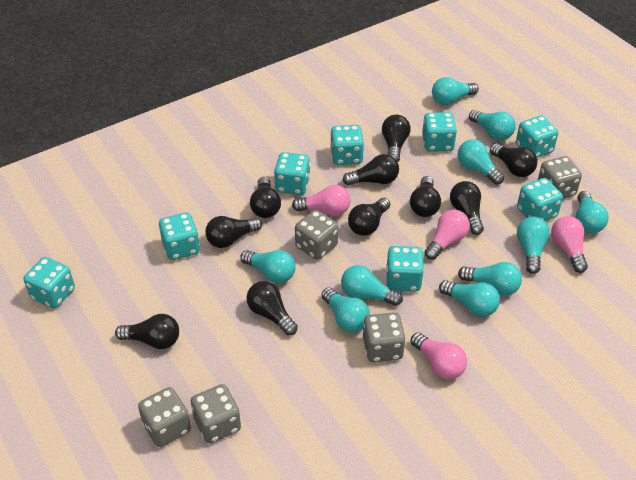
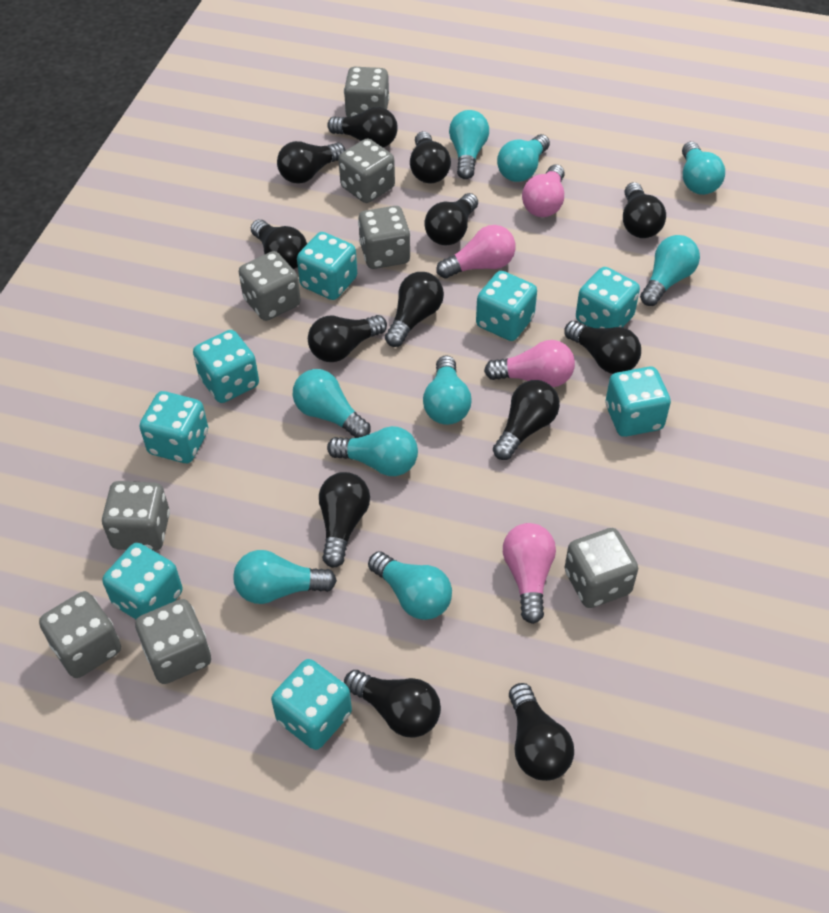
black light bulb: 10 -> 13
grey dice: 5 -> 8
turquoise light bulb: 10 -> 9

